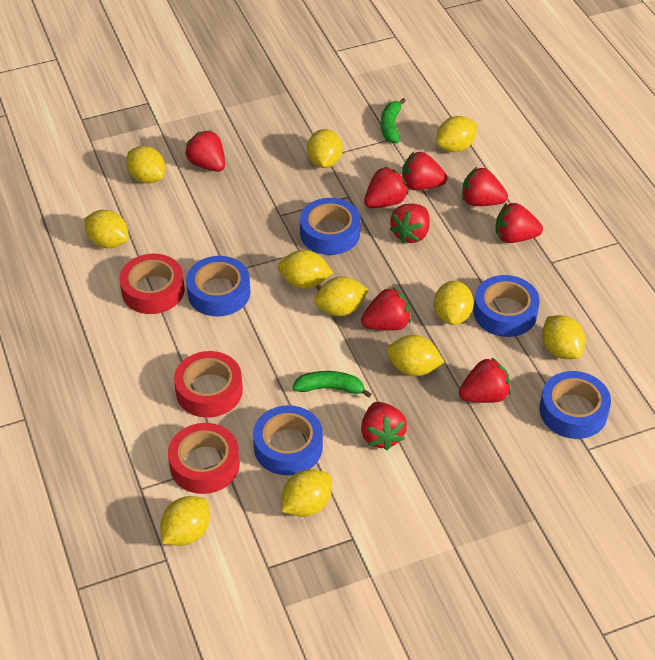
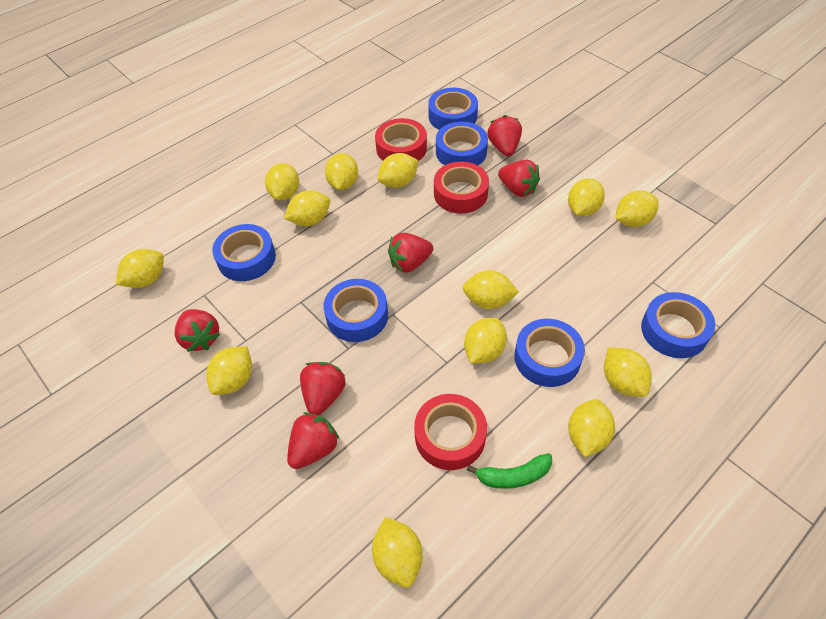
blue tape: 5 -> 6
green banana: 2 -> 1
red strawberry: 9 -> 6
yellow lemon: 11 -> 13

